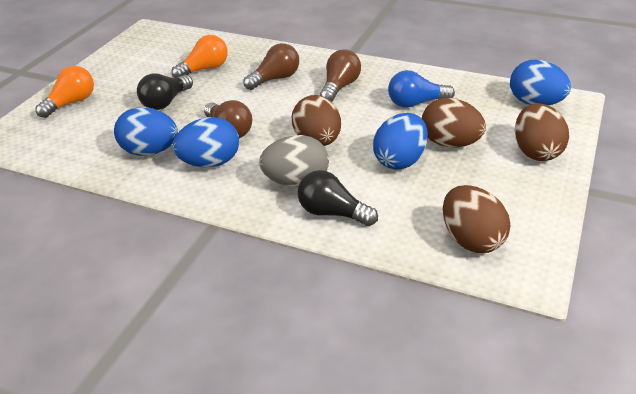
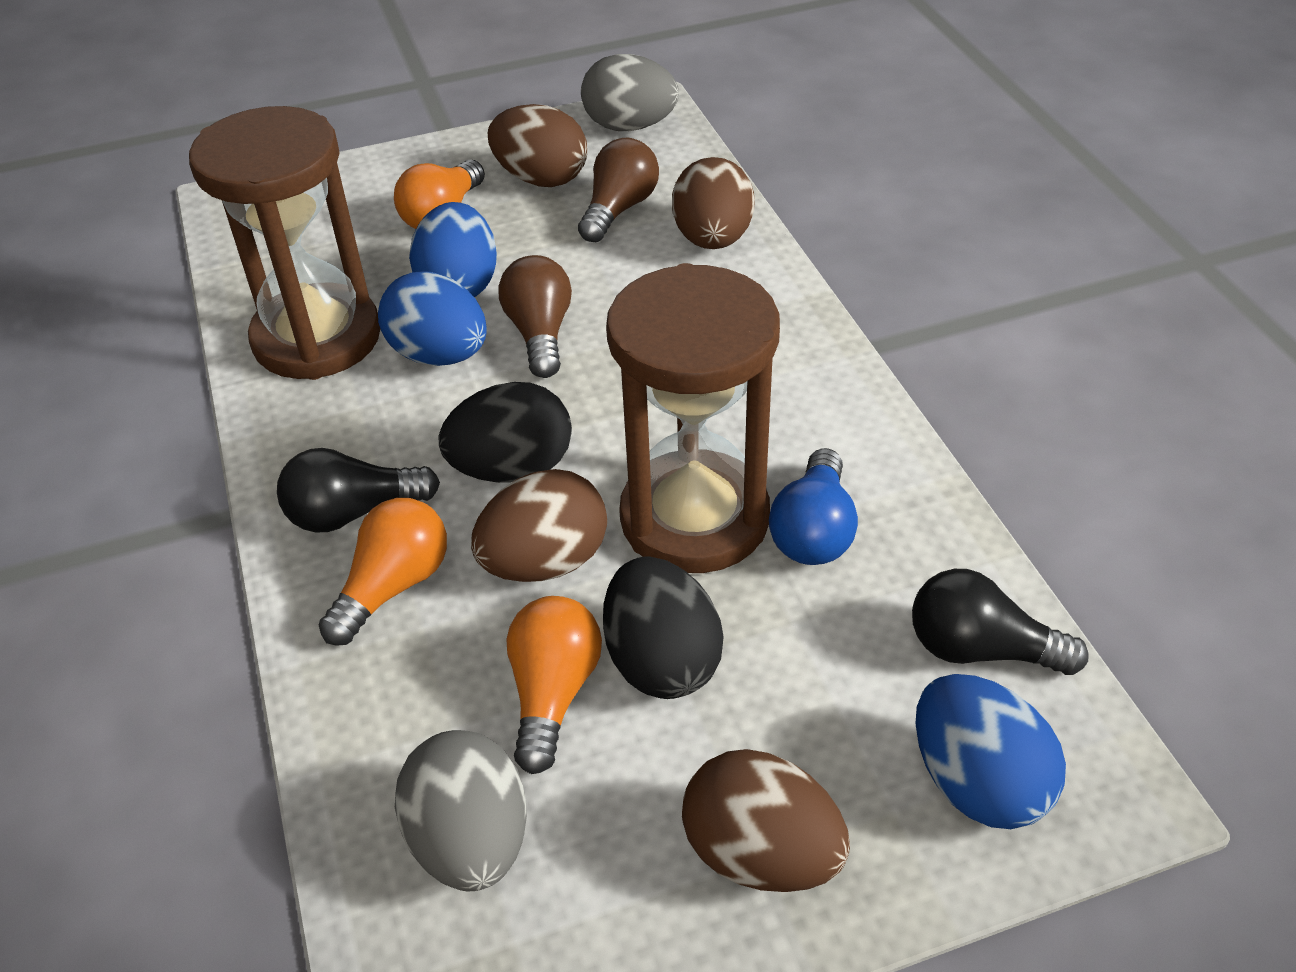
black egg: 0 -> 2
blue egg: 4 -> 3
brown hourglass: 0 -> 2
brown light bulb: 3 -> 2
grey egg: 1 -> 2
orange light bulb: 2 -> 3

